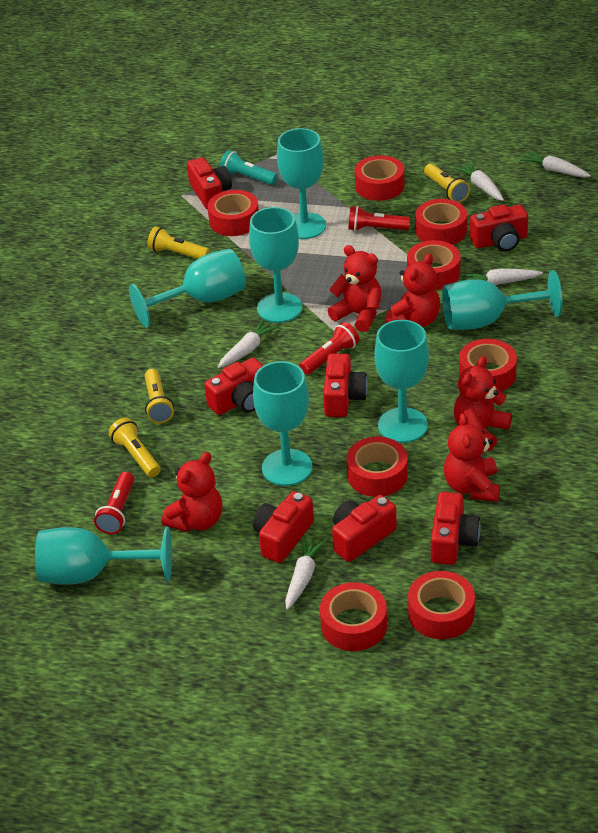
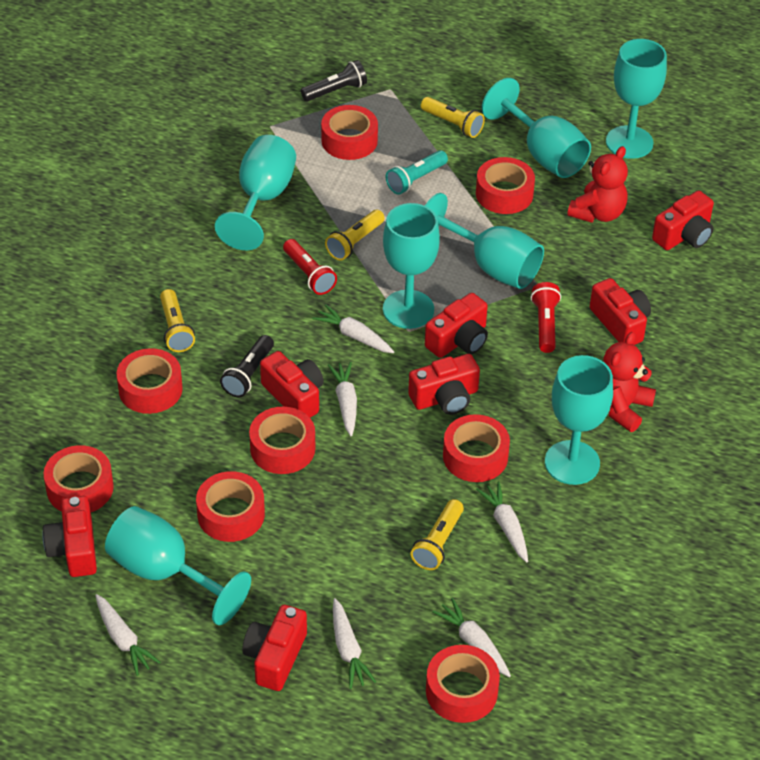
black flashlight: 0 -> 2
red flashlight: 3 -> 2
red teddy bear: 5 -> 2
white carrot: 5 -> 6

